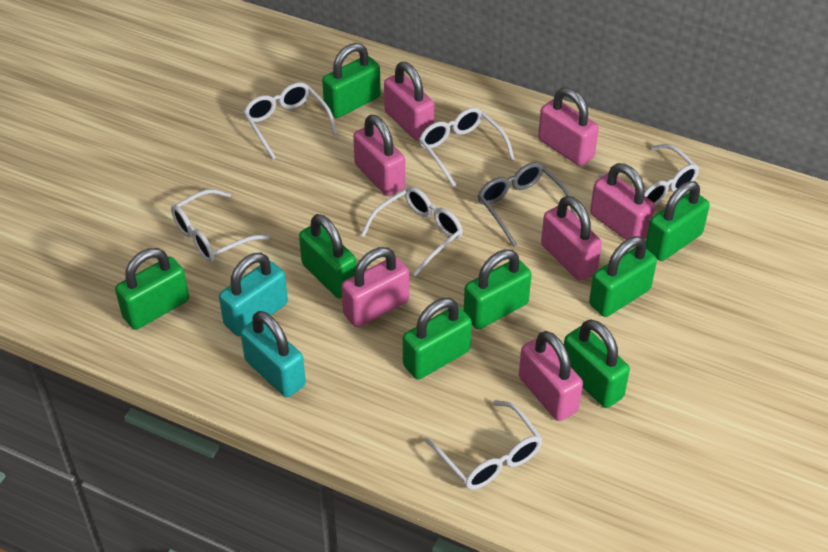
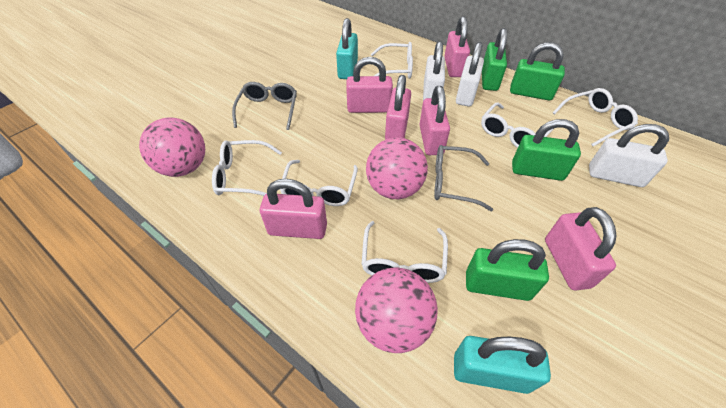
green padlock: 8 -> 4
grey glasses: 1 -> 2
pink ball: 0 -> 3
pink padlock: 7 -> 6
white padlock: 0 -> 3

